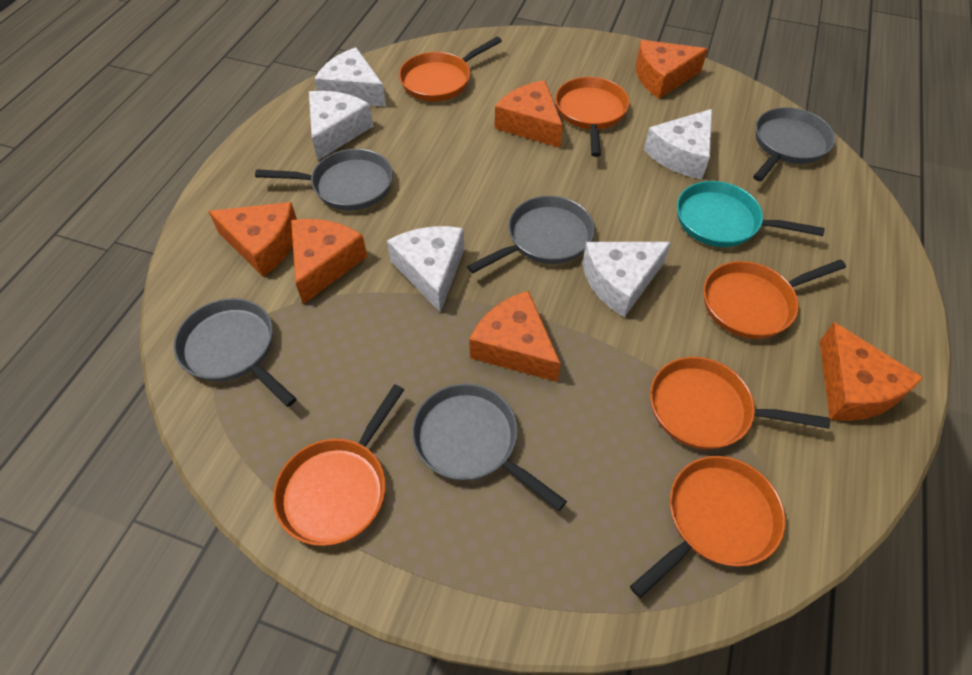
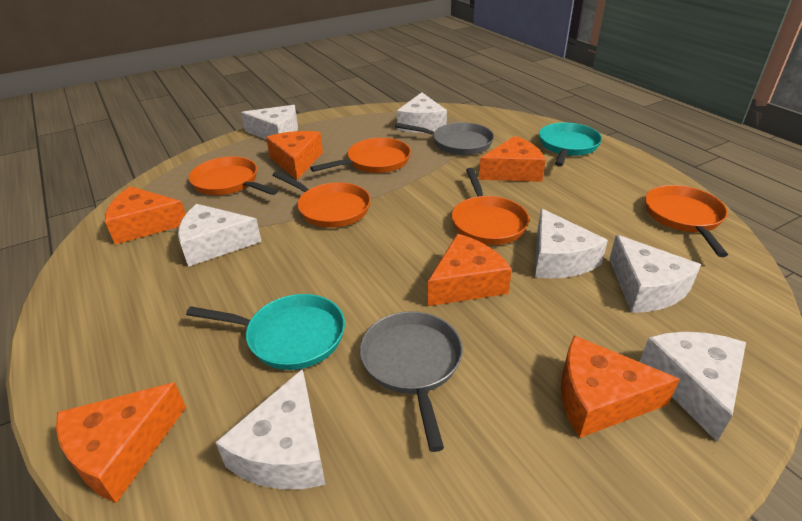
grey pan: 5 -> 2
orange pan: 6 -> 5
turquoise pan: 1 -> 2
white cheese: 5 -> 7

